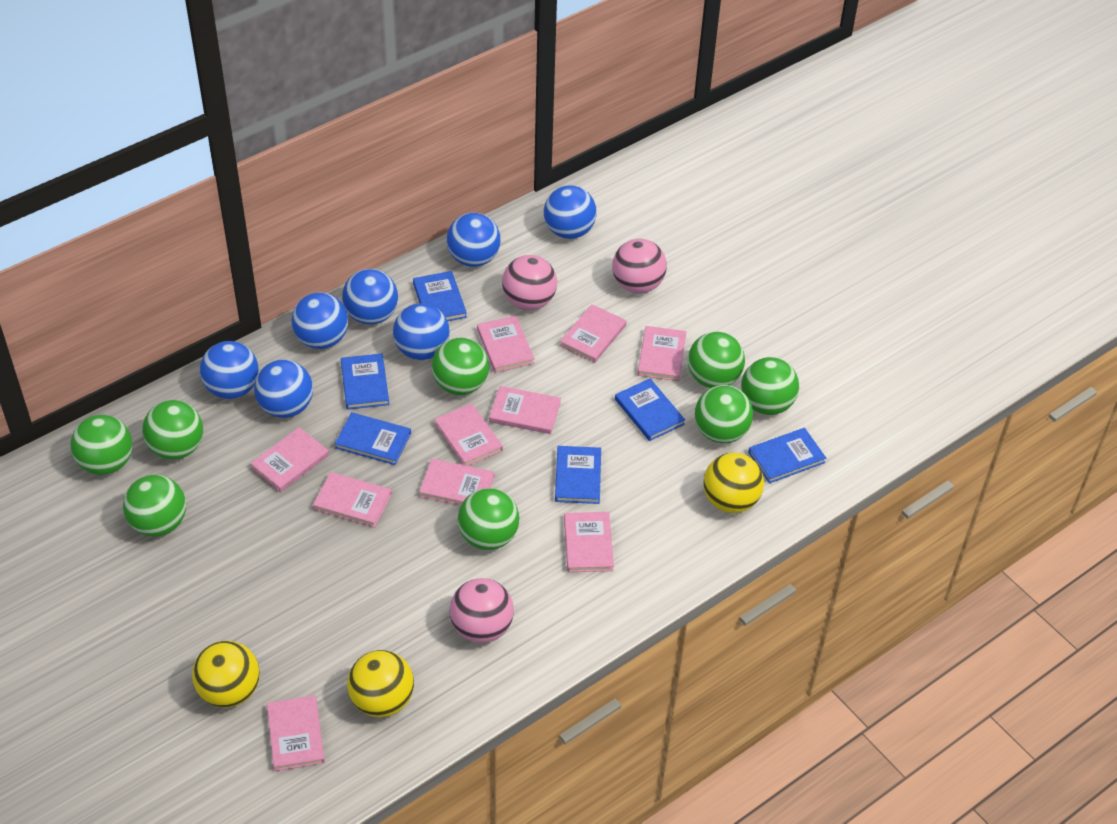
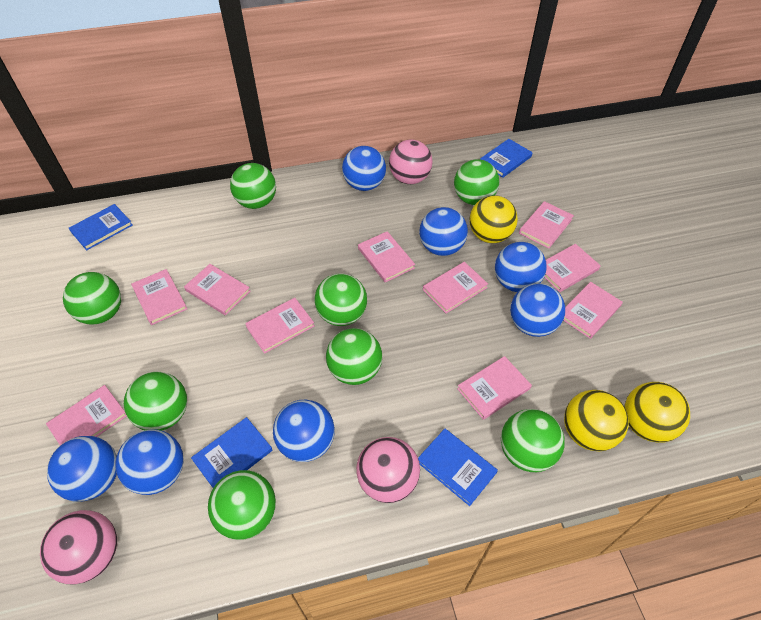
blue book: 6 -> 4

